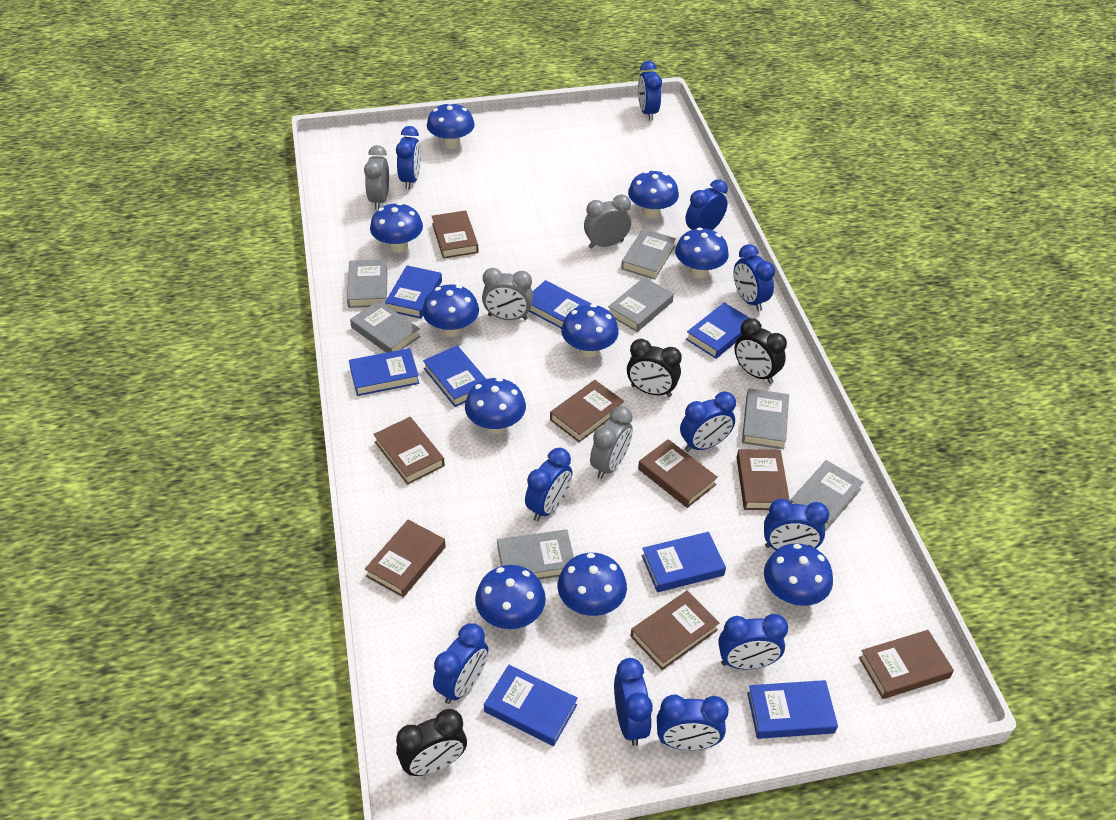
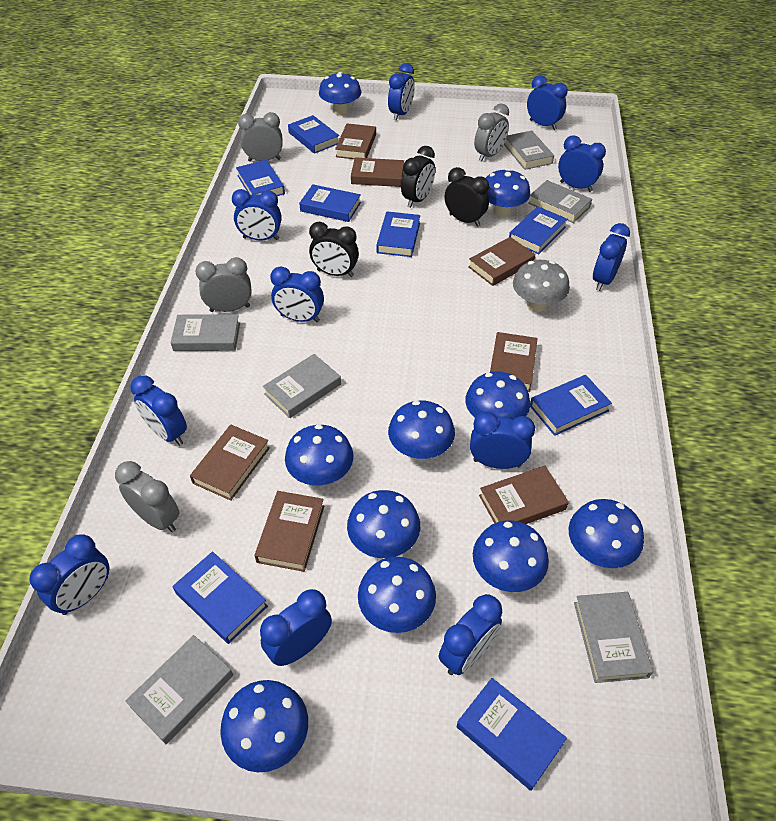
brown book: 8 -> 7
grey book: 7 -> 6
grey mushroom: 0 -> 1

